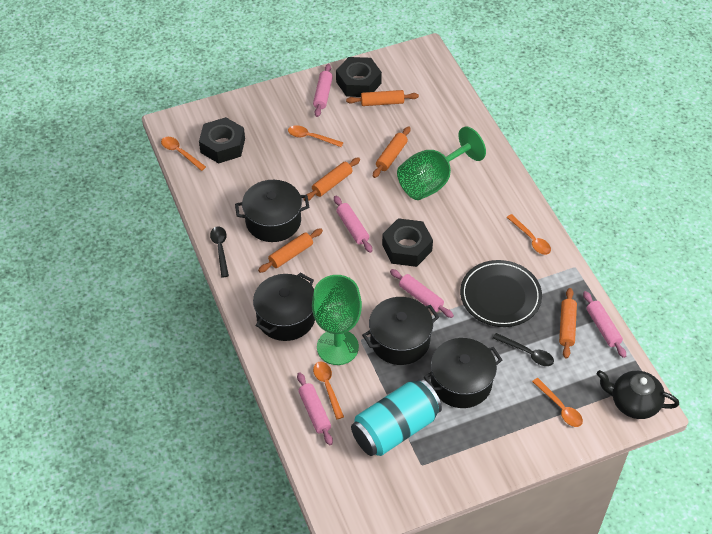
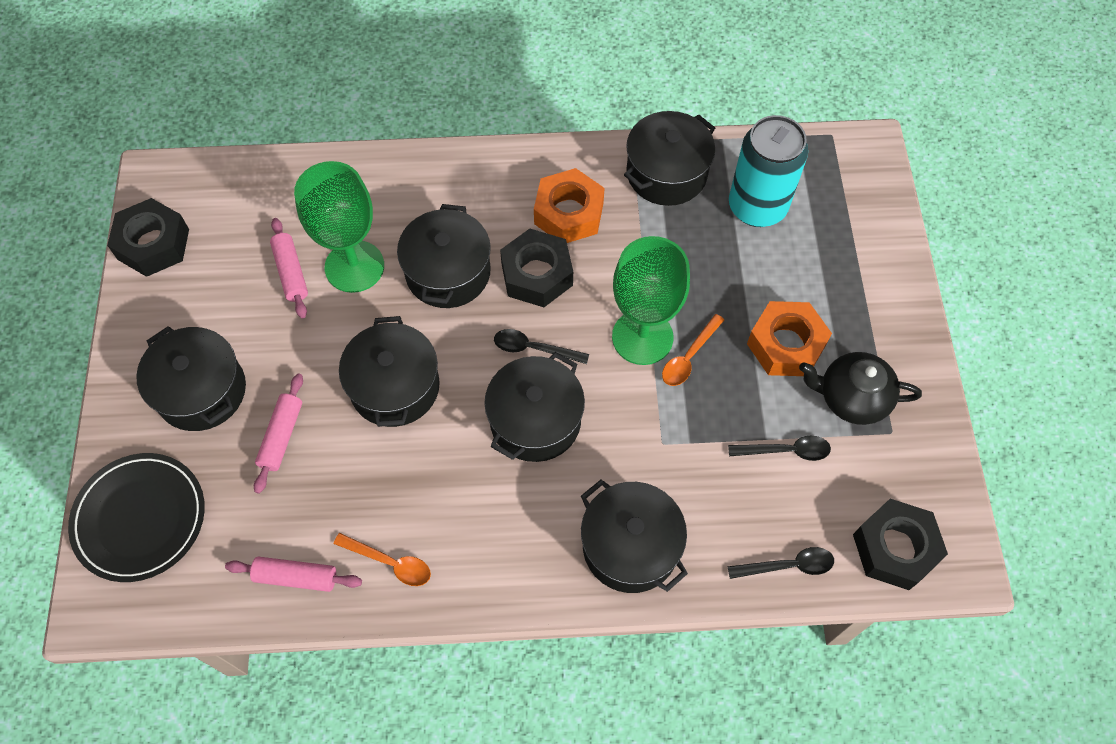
black pot: 4 -> 6
black spoon: 2 -> 3
orange nut: 0 -> 2
orange rolling pin: 5 -> 0
orange spoon: 5 -> 2
pink rolling pin: 5 -> 3

